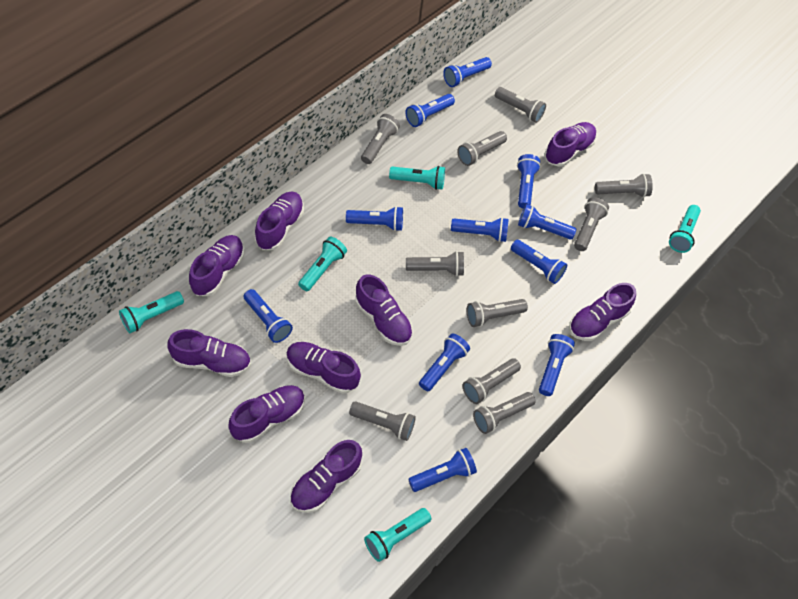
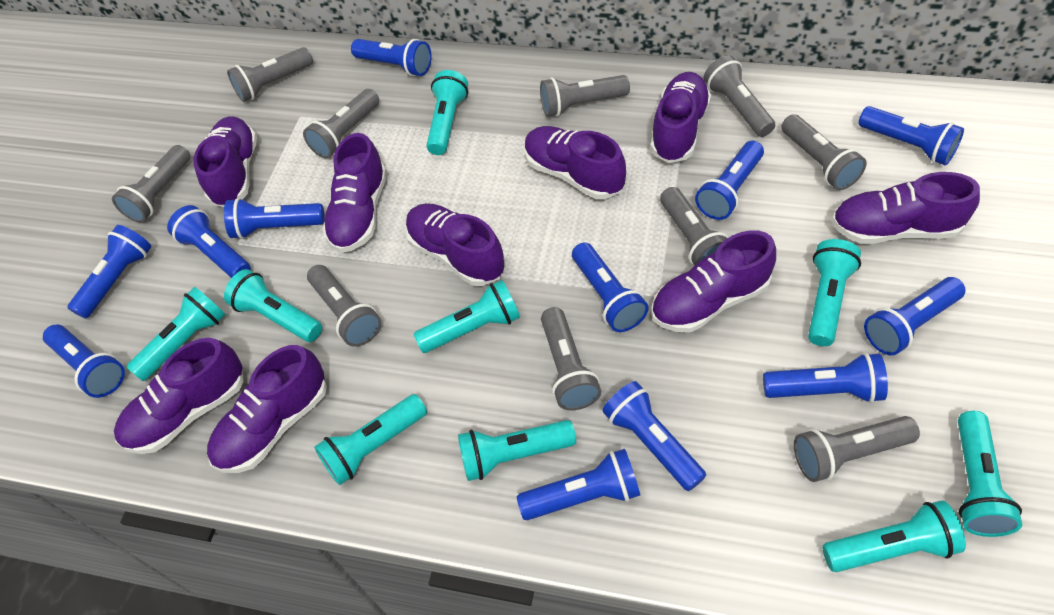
blue flashlight: 11 -> 12
turquoise flashlight: 5 -> 9

